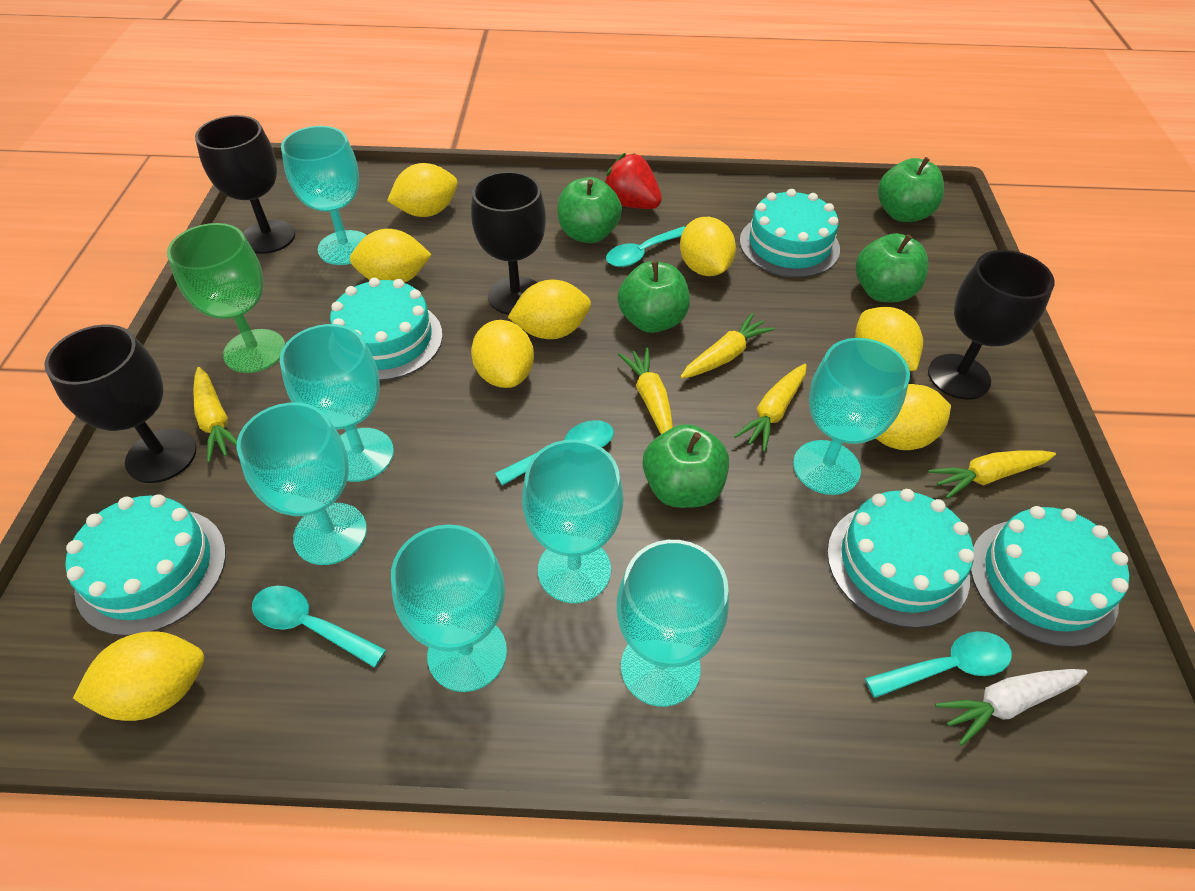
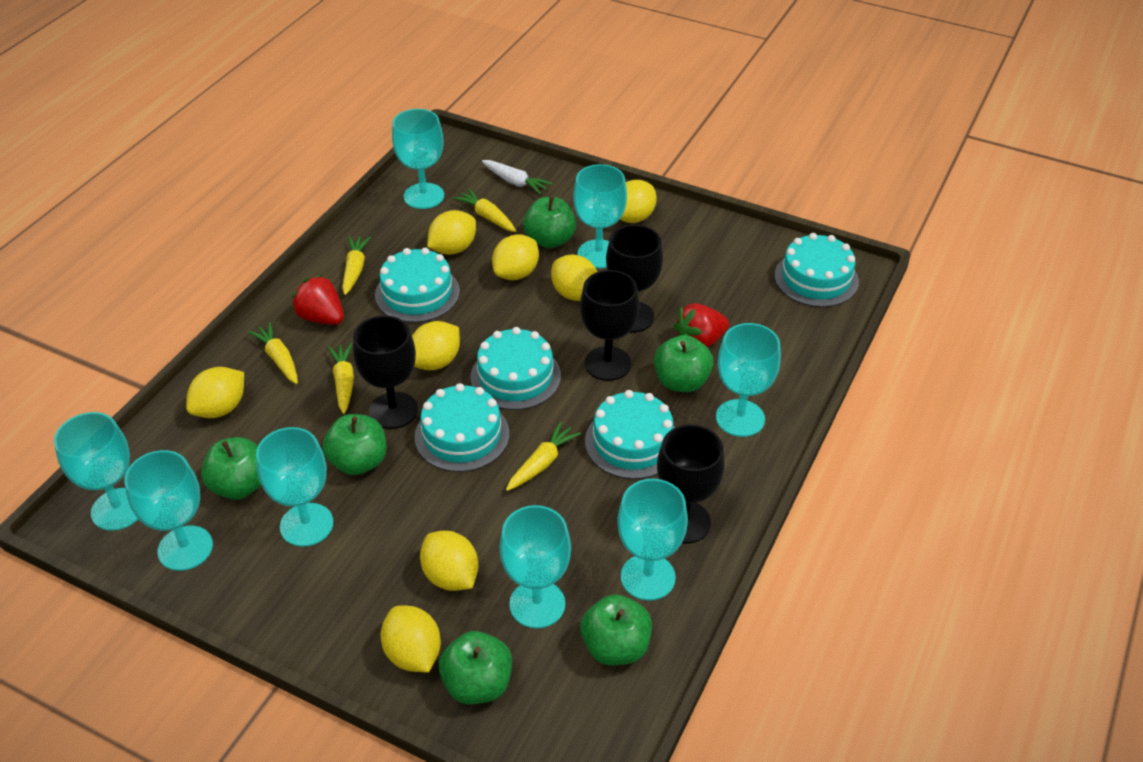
green apple: 5 -> 6
green goblet: 1 -> 0
red strawberry: 1 -> 2
turquoise goblet: 7 -> 8
turquoise spoon: 4 -> 0

